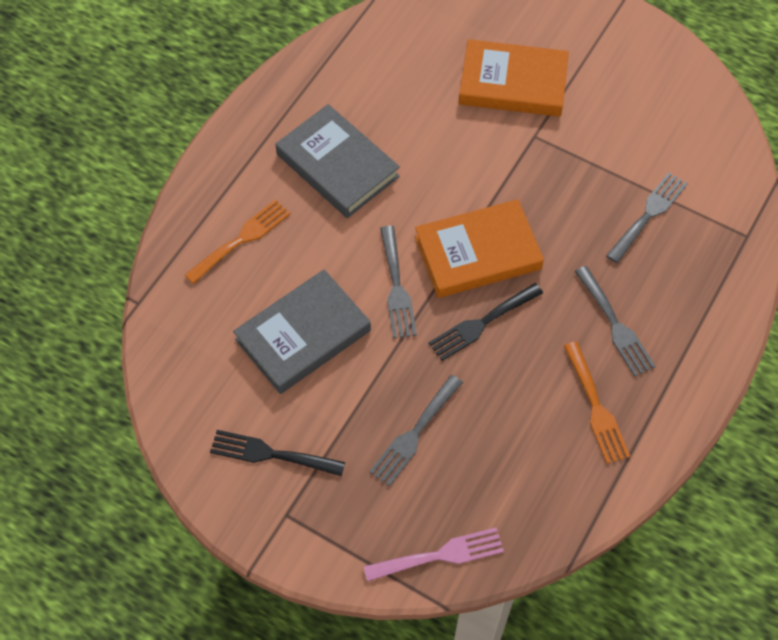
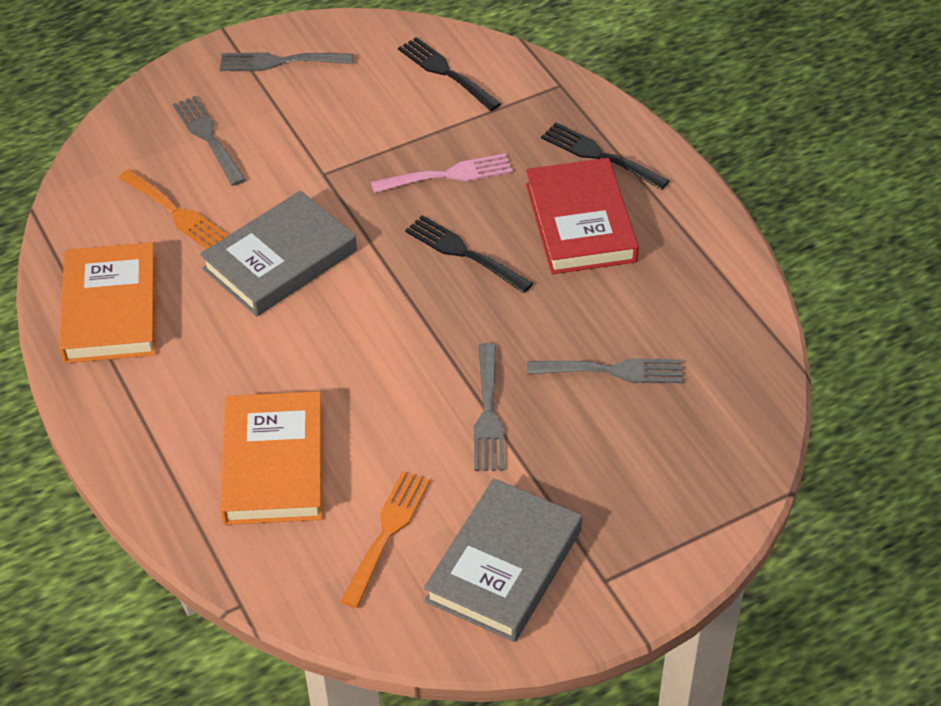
black fork: 2 -> 3
red book: 0 -> 1

